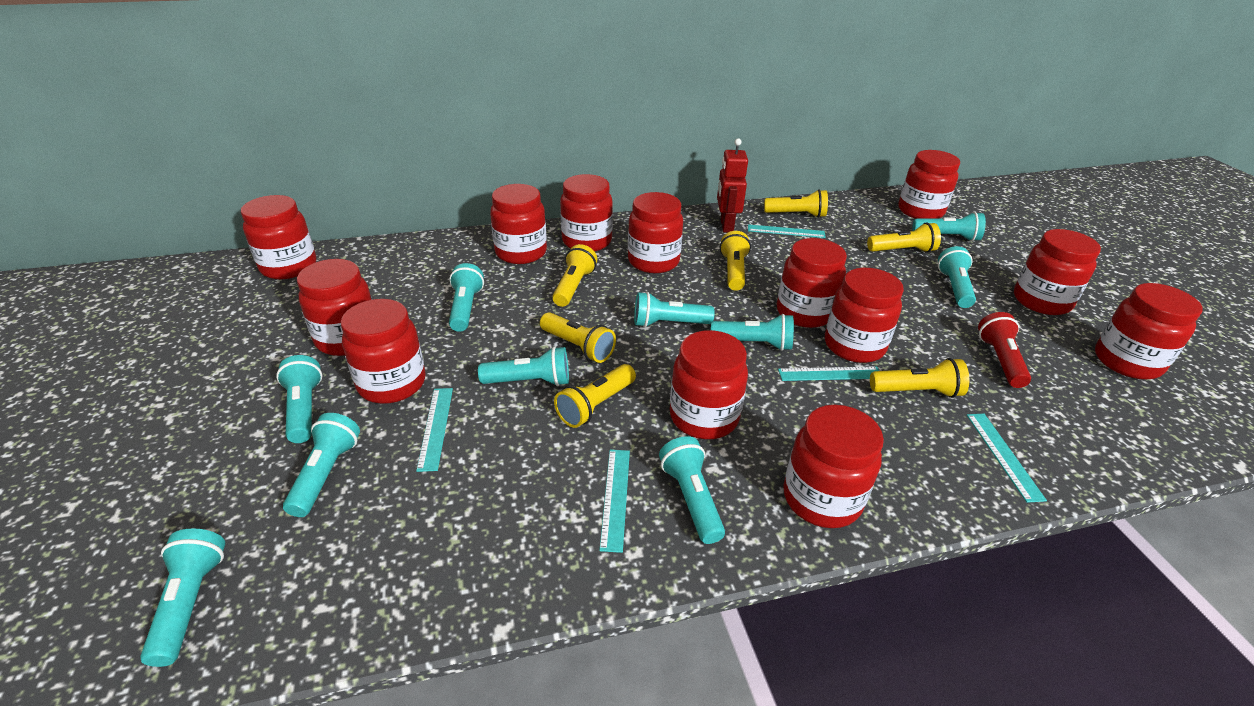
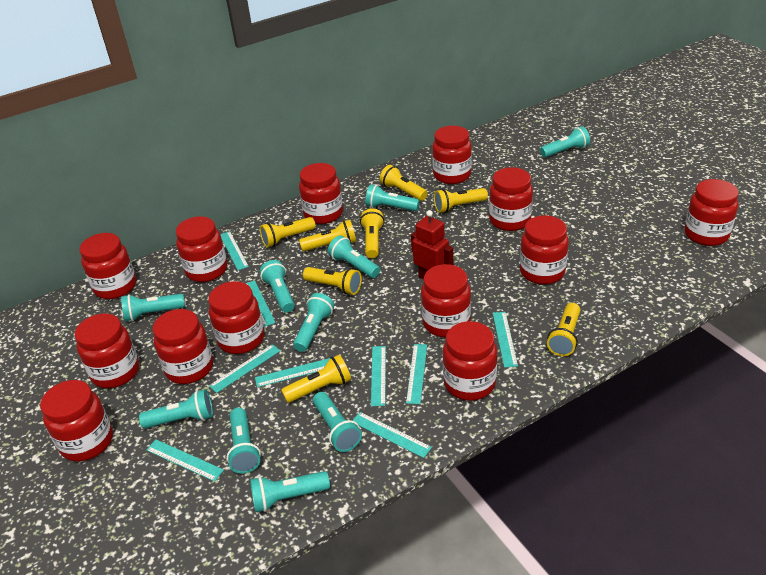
red flashlight: 1 -> 0
turquoise ruler: 5 -> 9
yellow flashlight: 7 -> 8

